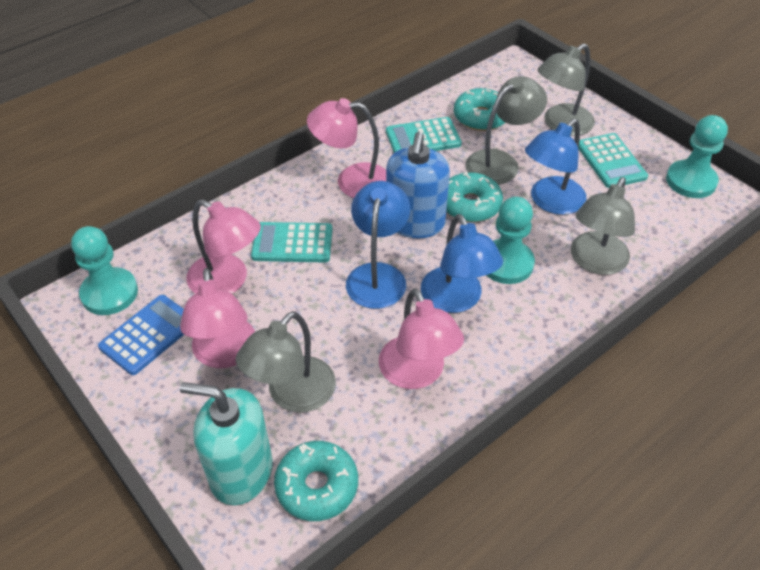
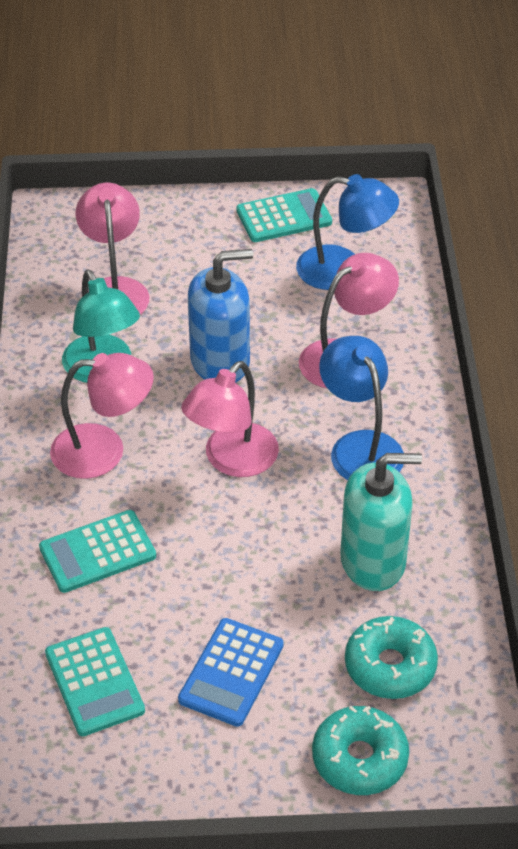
blue lamp: 3 -> 2
grey lamp: 4 -> 0
turquoise donut: 3 -> 2
turquoise lamp: 0 -> 1
turquoise pawn: 3 -> 0

